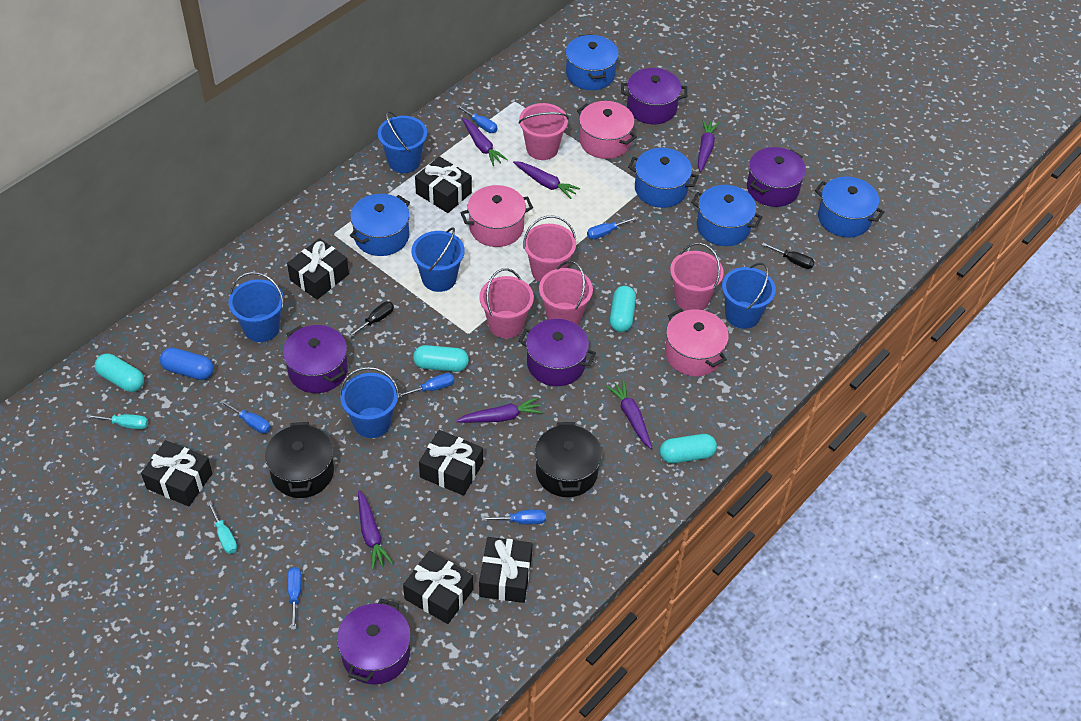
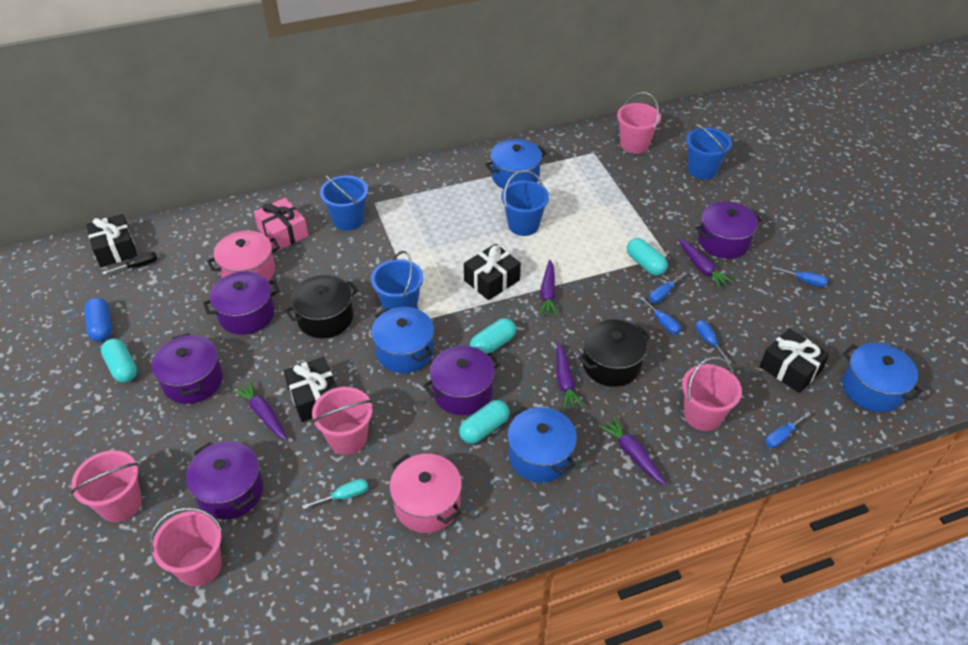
black gift: 6 -> 4
black screwdriver: 2 -> 1
blue bucket: 5 -> 4
blue pot: 5 -> 4
blue screwdriver: 6 -> 5
pink gift: 0 -> 1
pink pot: 3 -> 2
purple carrot: 6 -> 5
turquoise screwdriver: 2 -> 1

